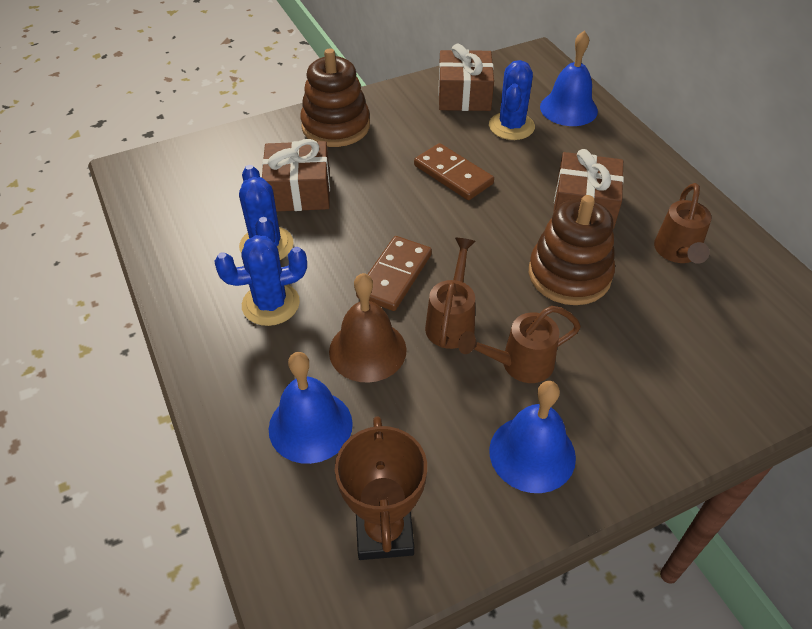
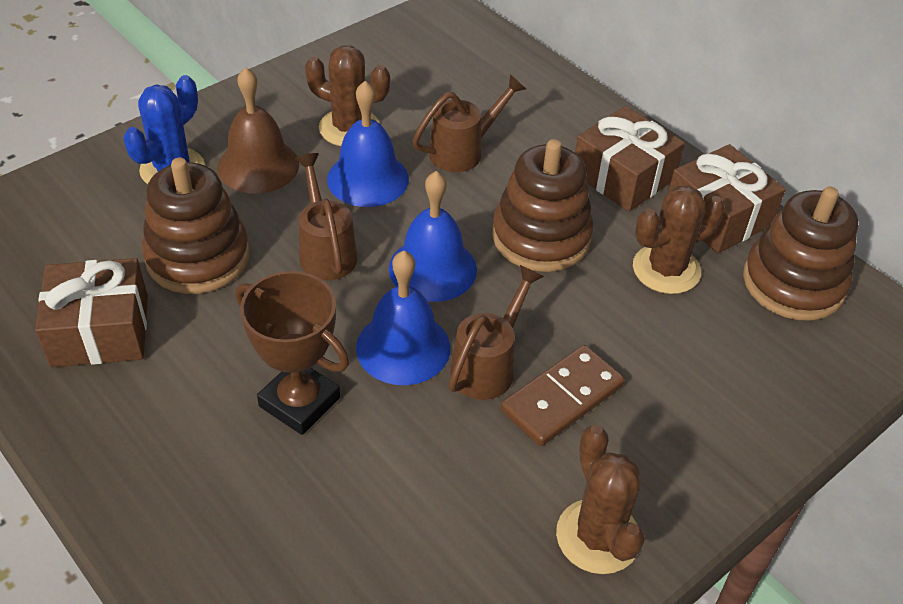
blue cactus: 3 -> 1
brown cactus: 0 -> 3
brown domino: 2 -> 1
brown stacking toy: 2 -> 3

